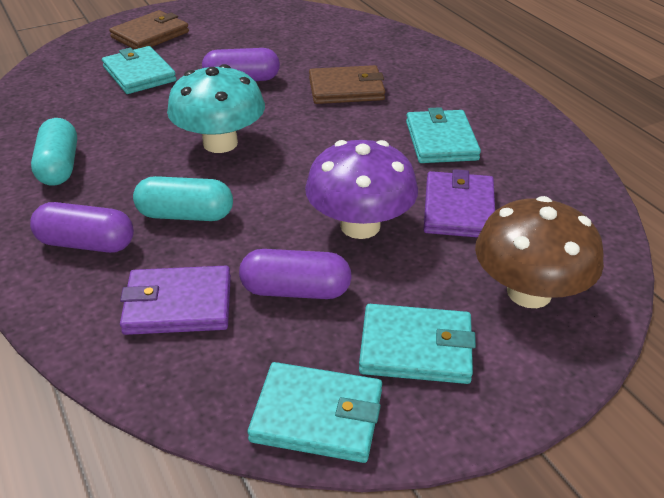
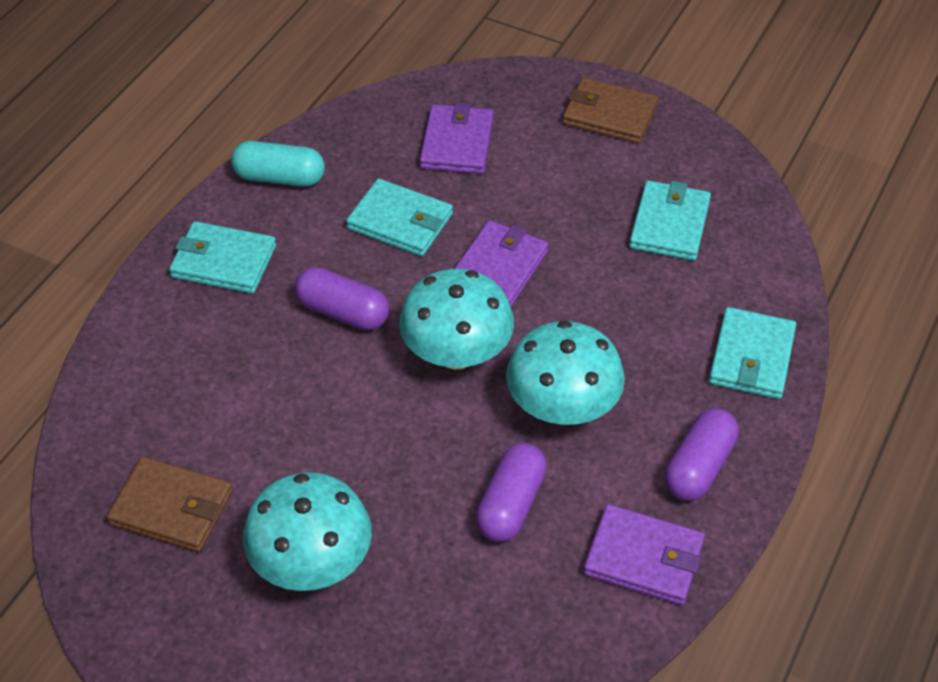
brown mushroom: 1 -> 0
purple mushroom: 1 -> 0
purple wallet: 2 -> 3
turquoise capsule: 2 -> 1
turquoise mushroom: 1 -> 3

